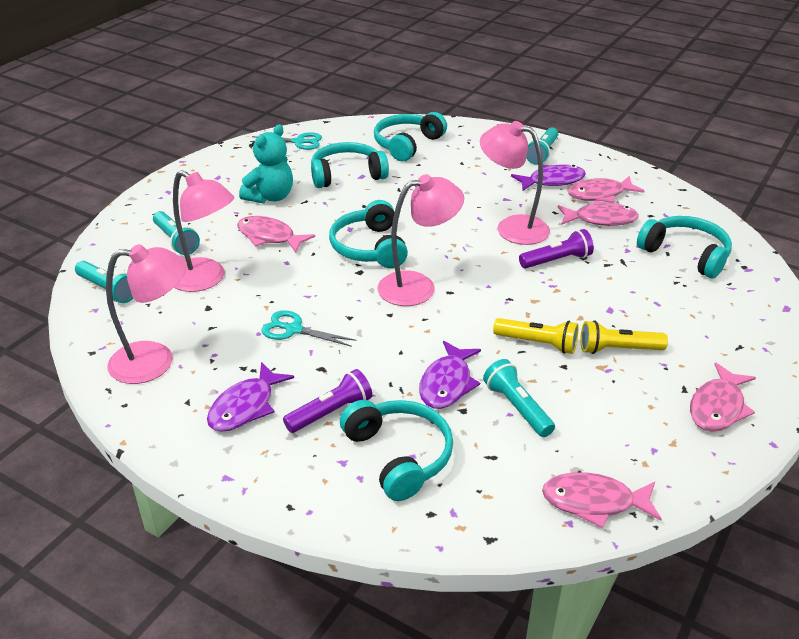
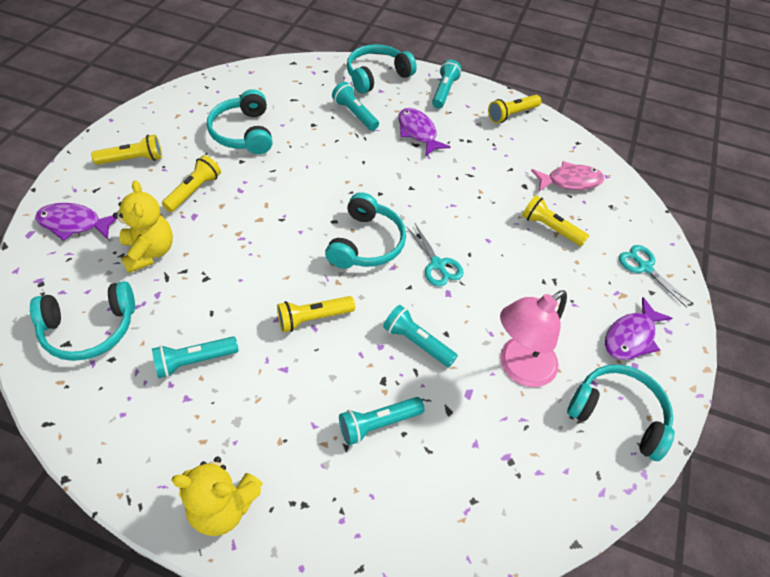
pink fish: 5 -> 1
pink lamp: 4 -> 1
purple flashlight: 2 -> 0
turquoise flashlight: 4 -> 5
turquoise teddy bear: 1 -> 0
yellow flashlight: 2 -> 5
yellow teddy bear: 0 -> 2

